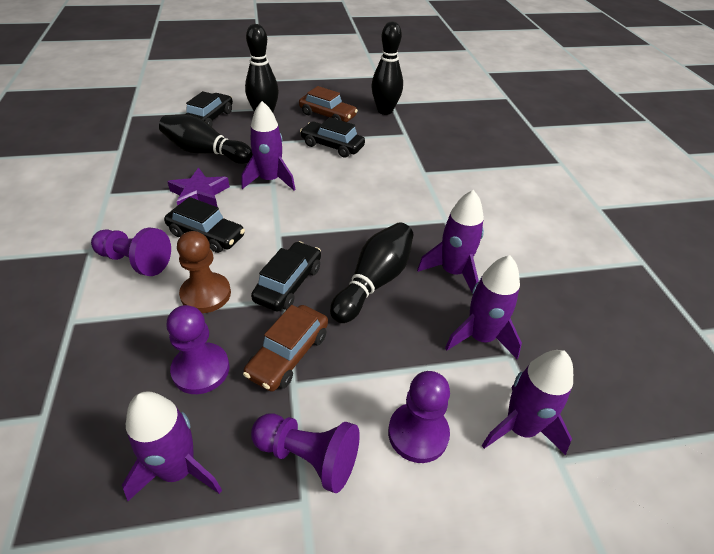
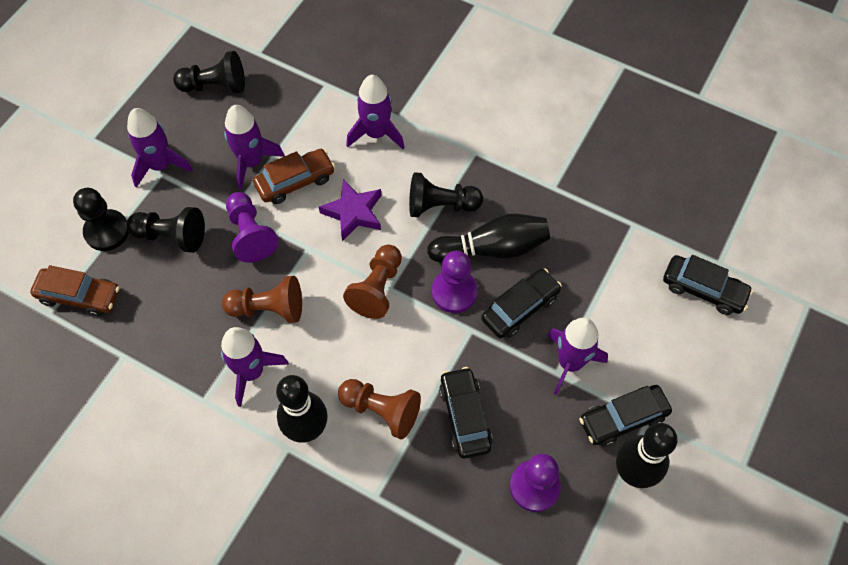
black bowling pin: 4 -> 3
black pawn: 0 -> 4
brown pawn: 1 -> 3
purple pawn: 4 -> 3

